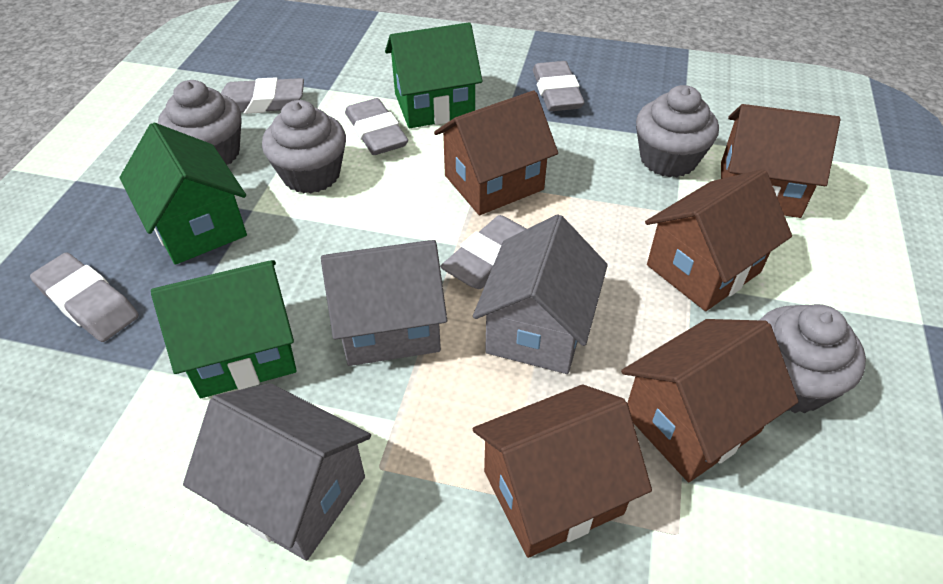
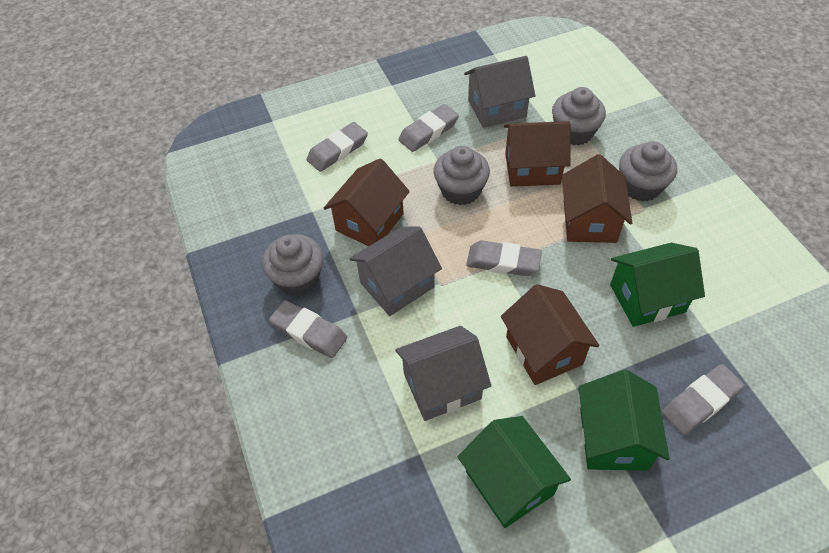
brown house: 5 -> 4

